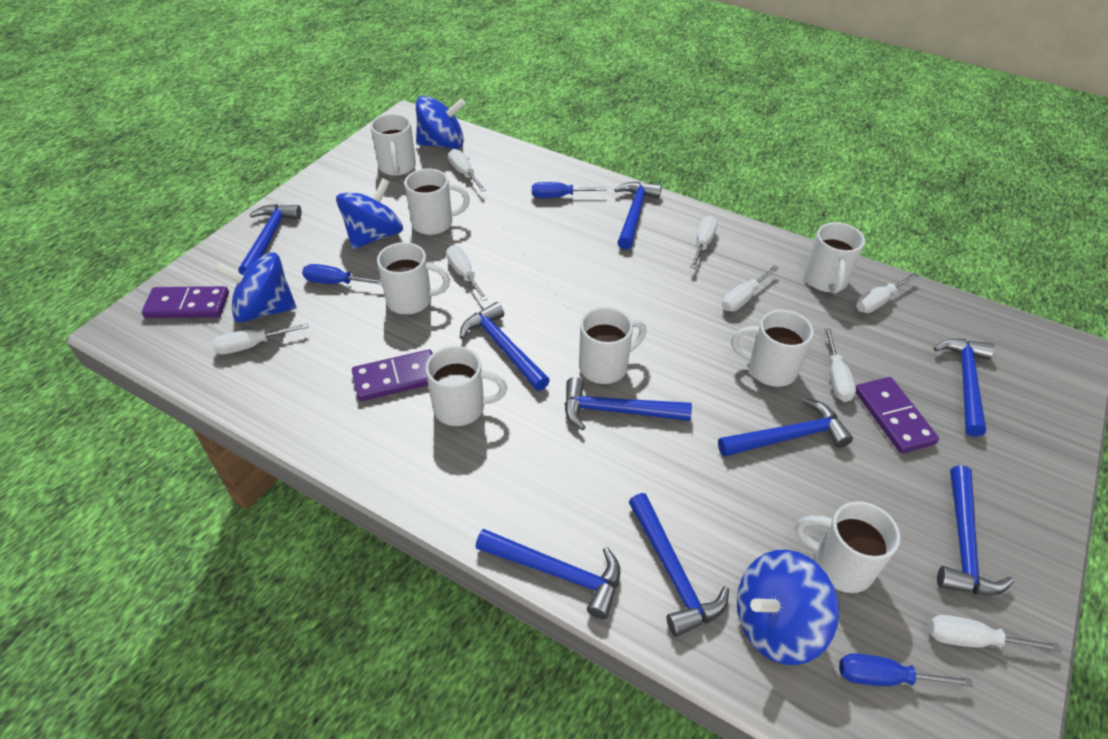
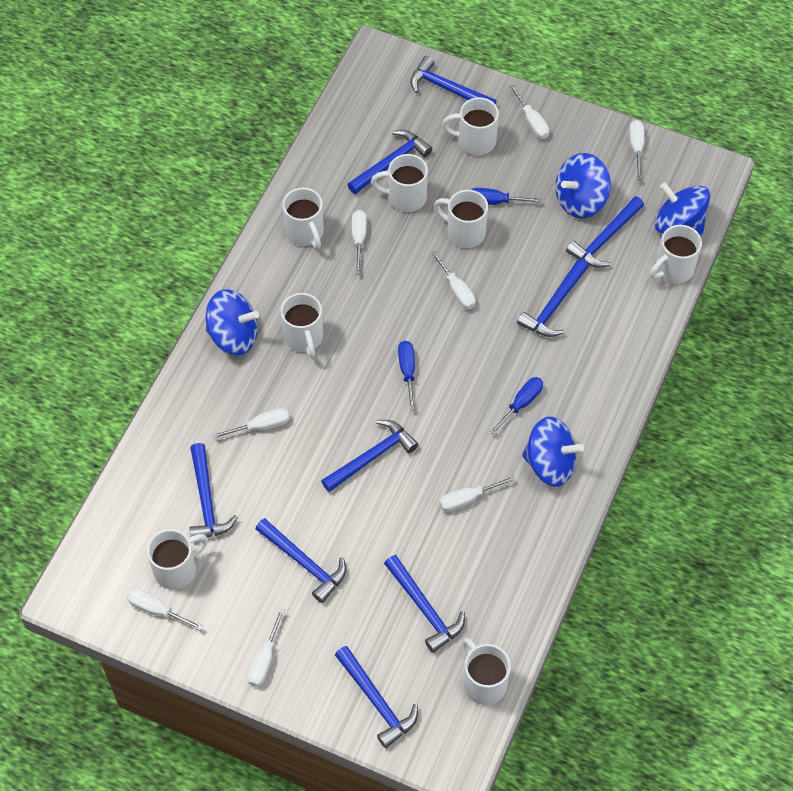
purple domino: 3 -> 0

